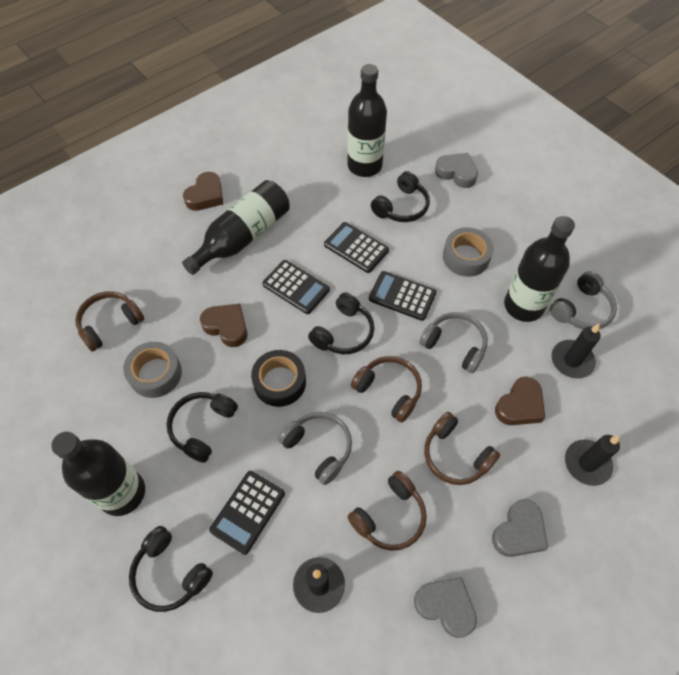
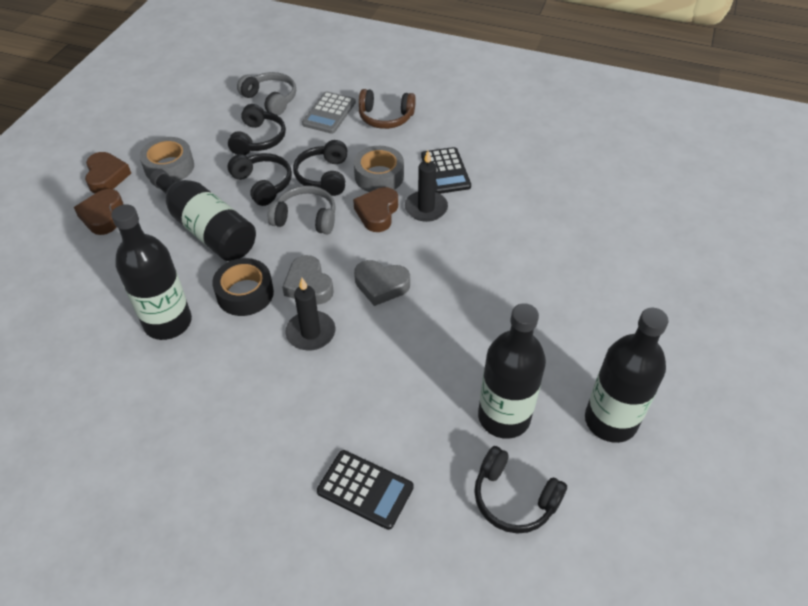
black calculator: 4 -> 2
black candle: 3 -> 2
brown headphones: 4 -> 1
grey calculator: 0 -> 1
grey headphones: 3 -> 2
grey heart: 3 -> 2

